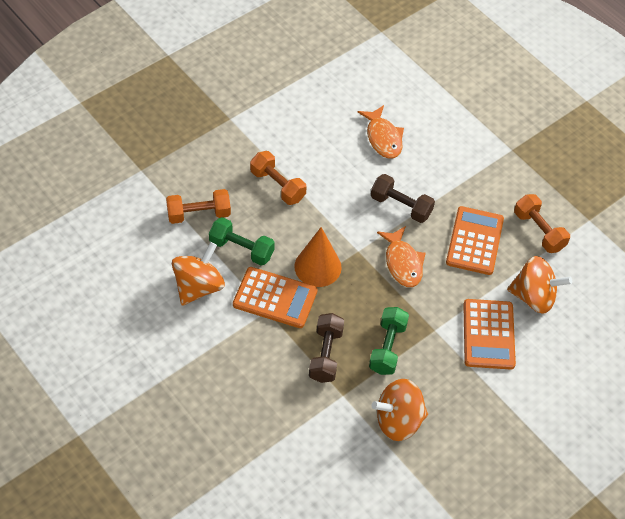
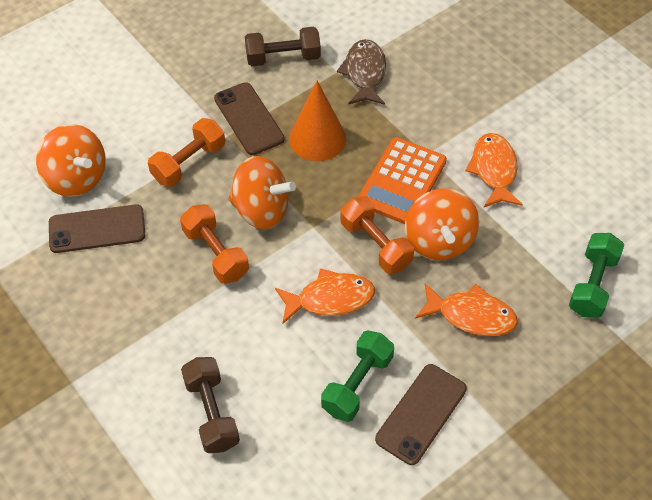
brown fish: 0 -> 1
brown phone: 0 -> 3
orange calculator: 3 -> 1
orange fish: 2 -> 3

